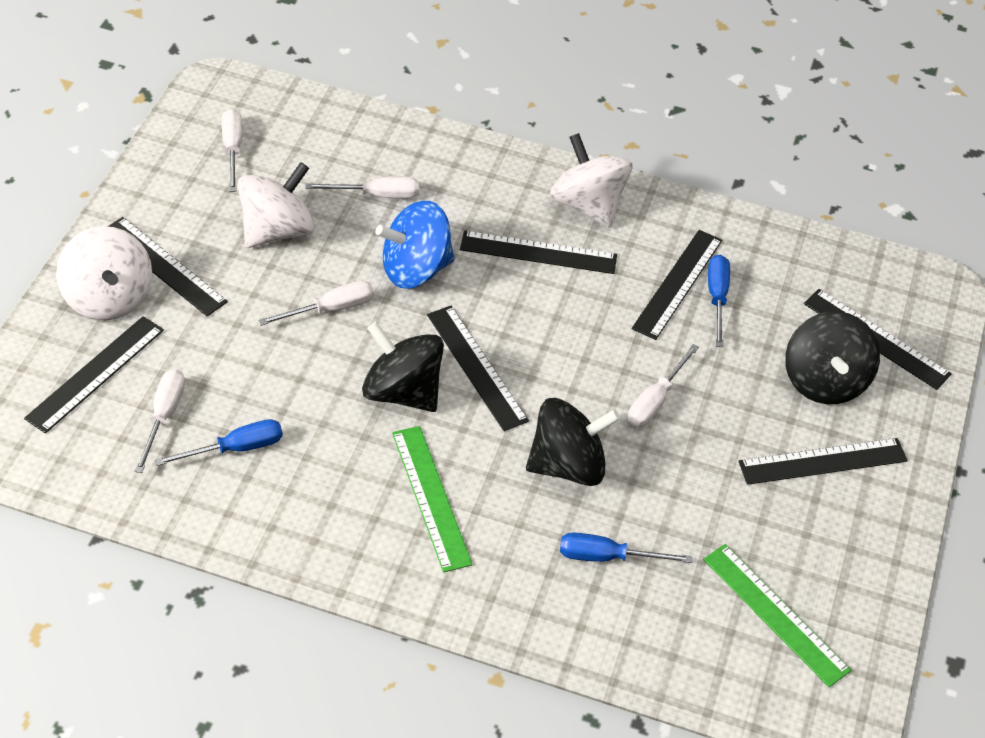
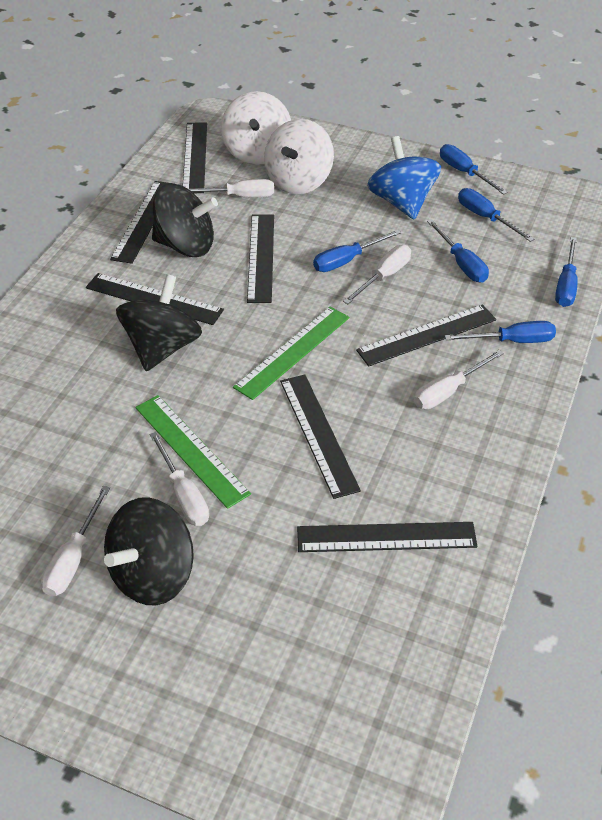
blue screwdriver: 3 -> 6
white spinning top: 3 -> 2

